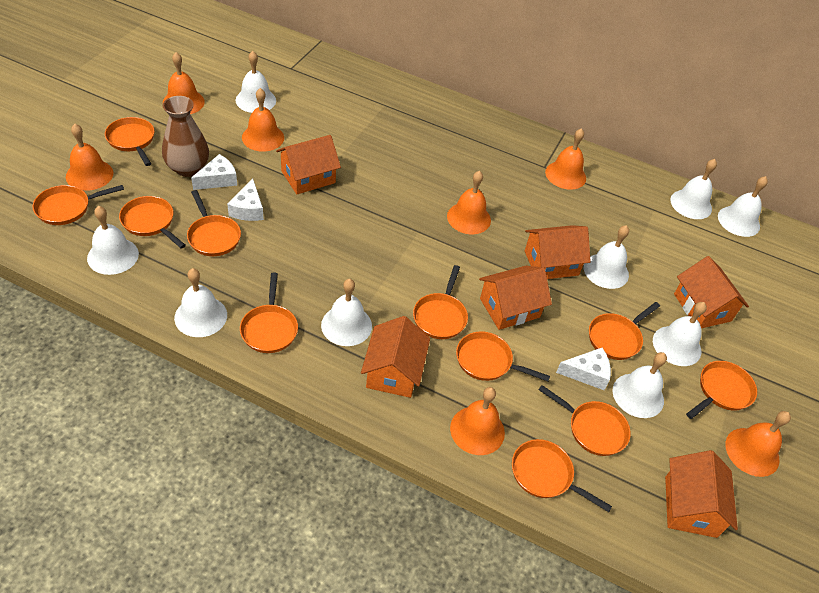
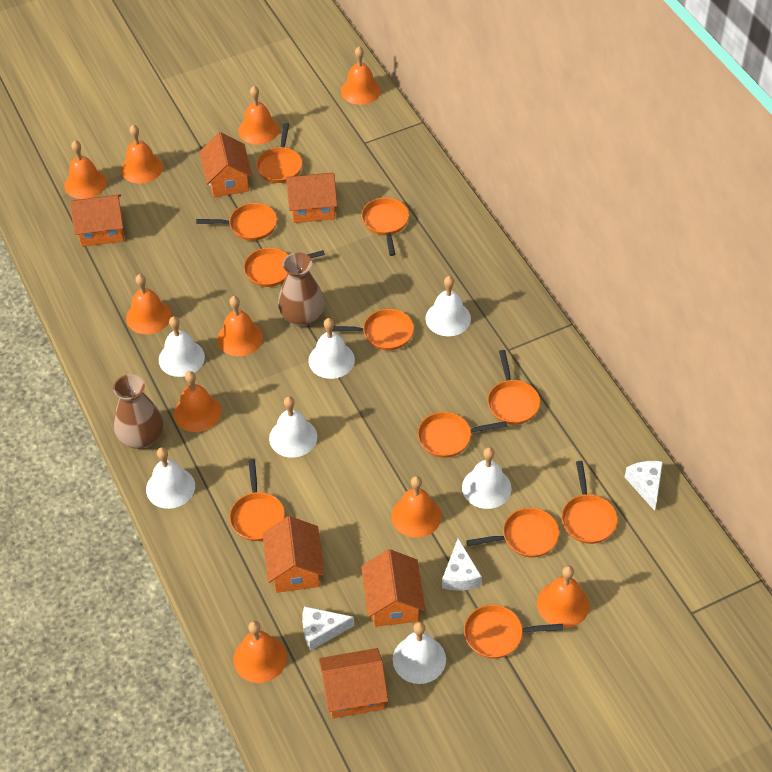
brown vase: 1 -> 2
orange bell: 7 -> 10
white bell: 9 -> 7

